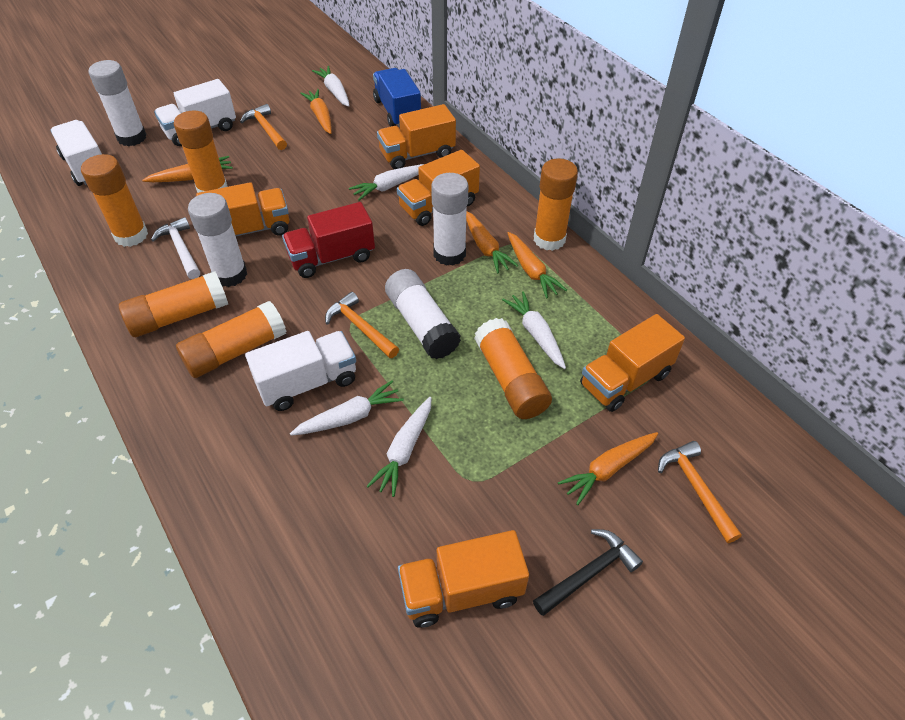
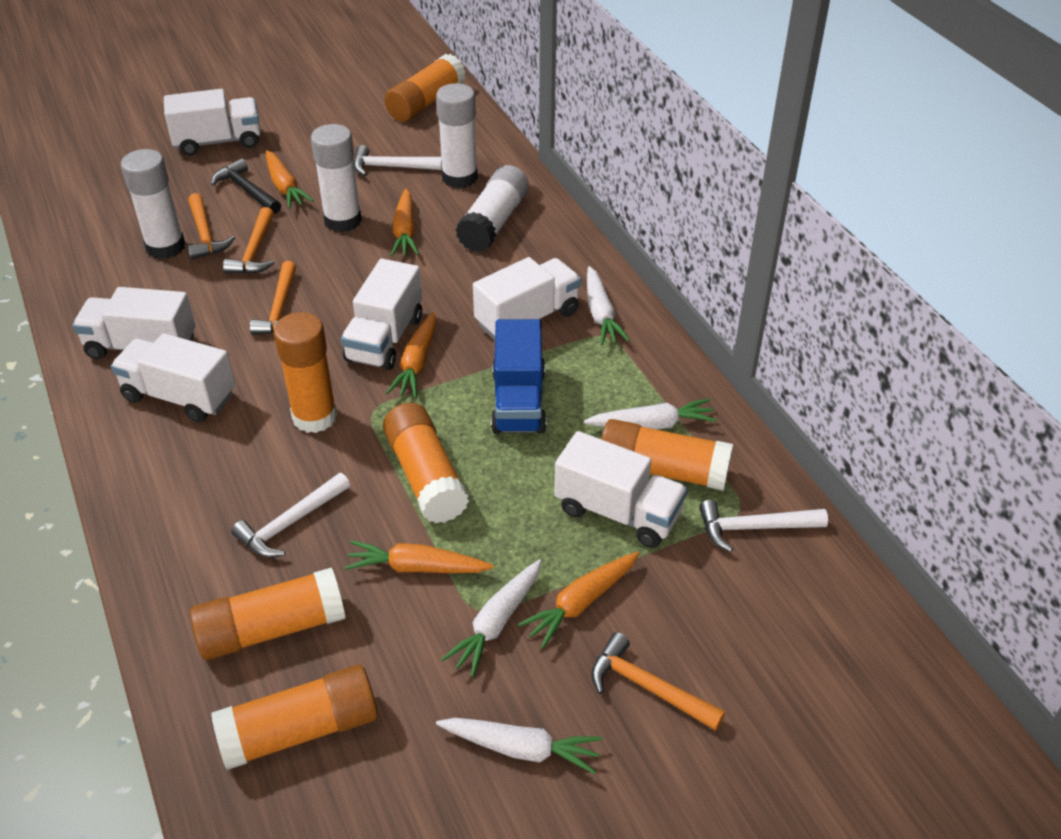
orange hammer: 3 -> 4
orange truck: 5 -> 0
red truck: 1 -> 0
white carrot: 5 -> 4
white hammer: 1 -> 3
white truck: 3 -> 6

